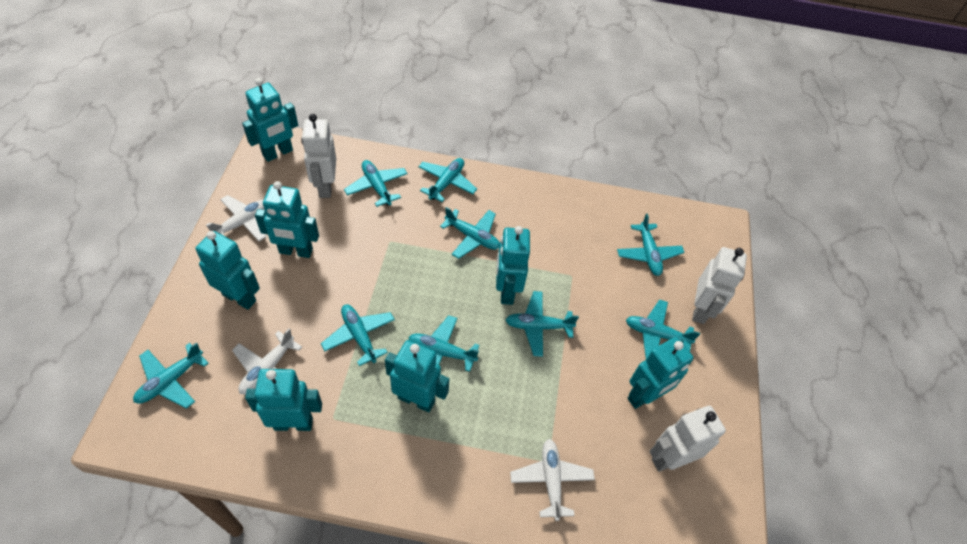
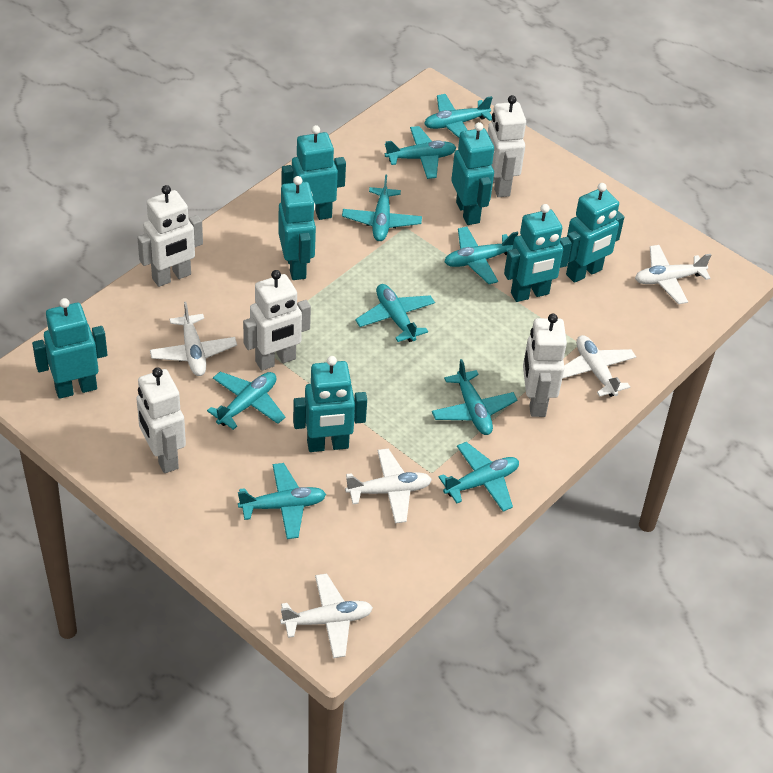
white plane: 3 -> 5
white robot: 3 -> 5

